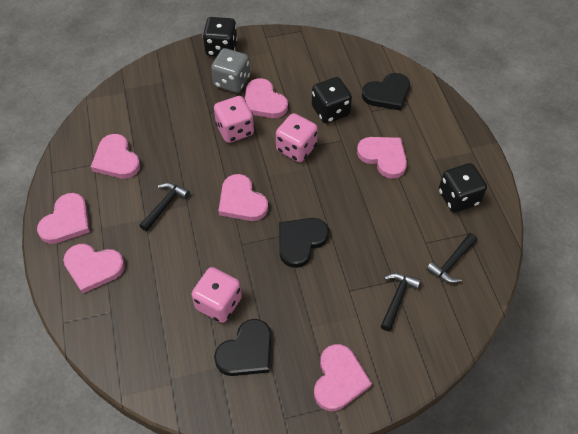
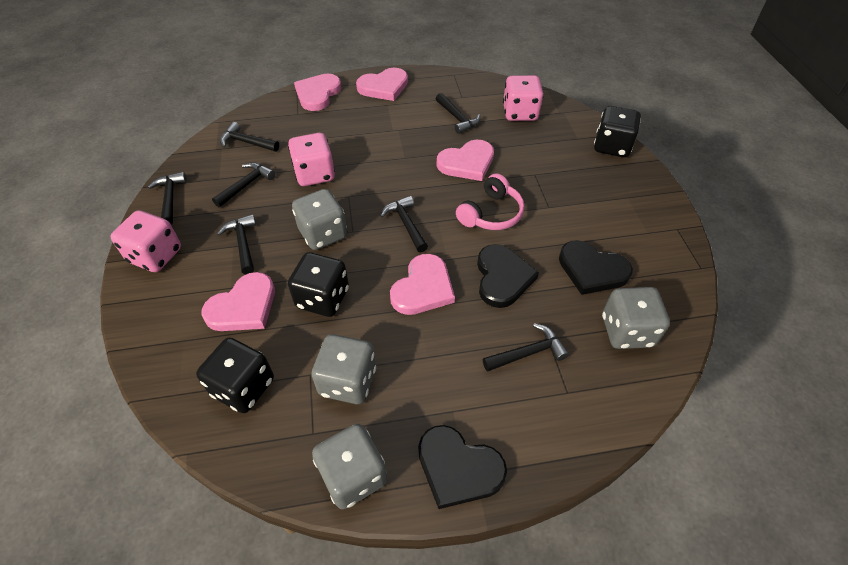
black hammer: 3 -> 7
grey dice: 1 -> 4
pink headphones: 0 -> 1
pink heart: 7 -> 5

